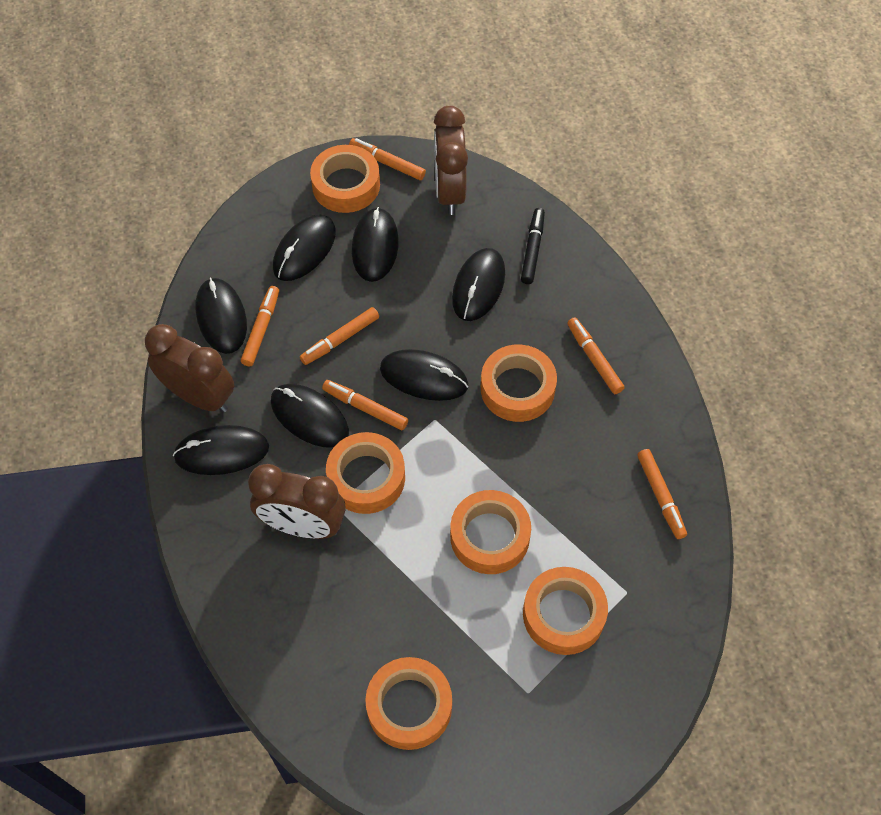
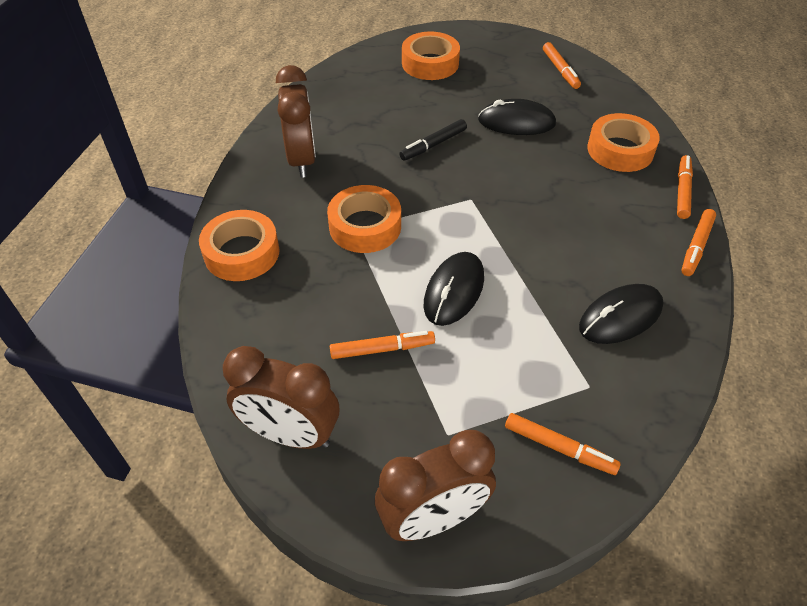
black mouse: 7 -> 3
orange marker: 6 -> 5
orange tape: 6 -> 4

